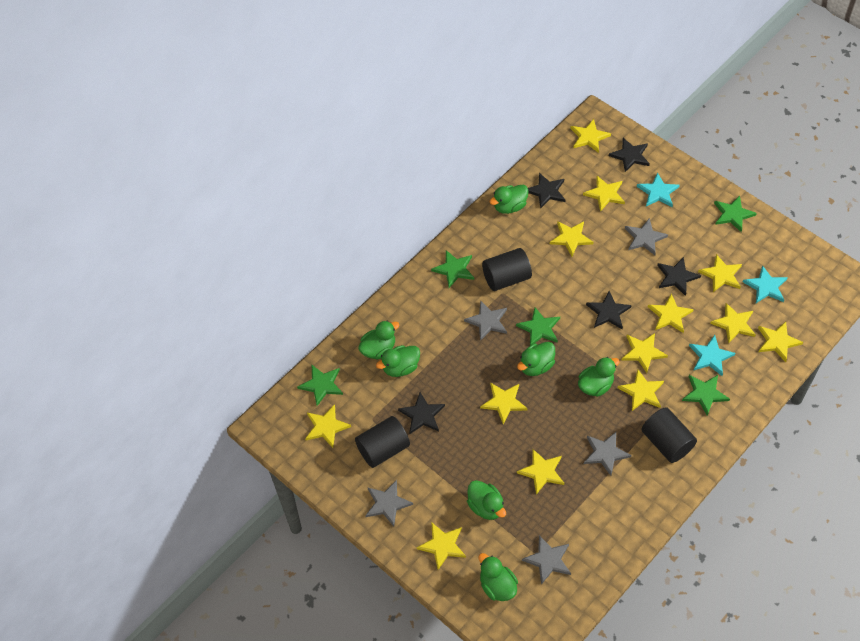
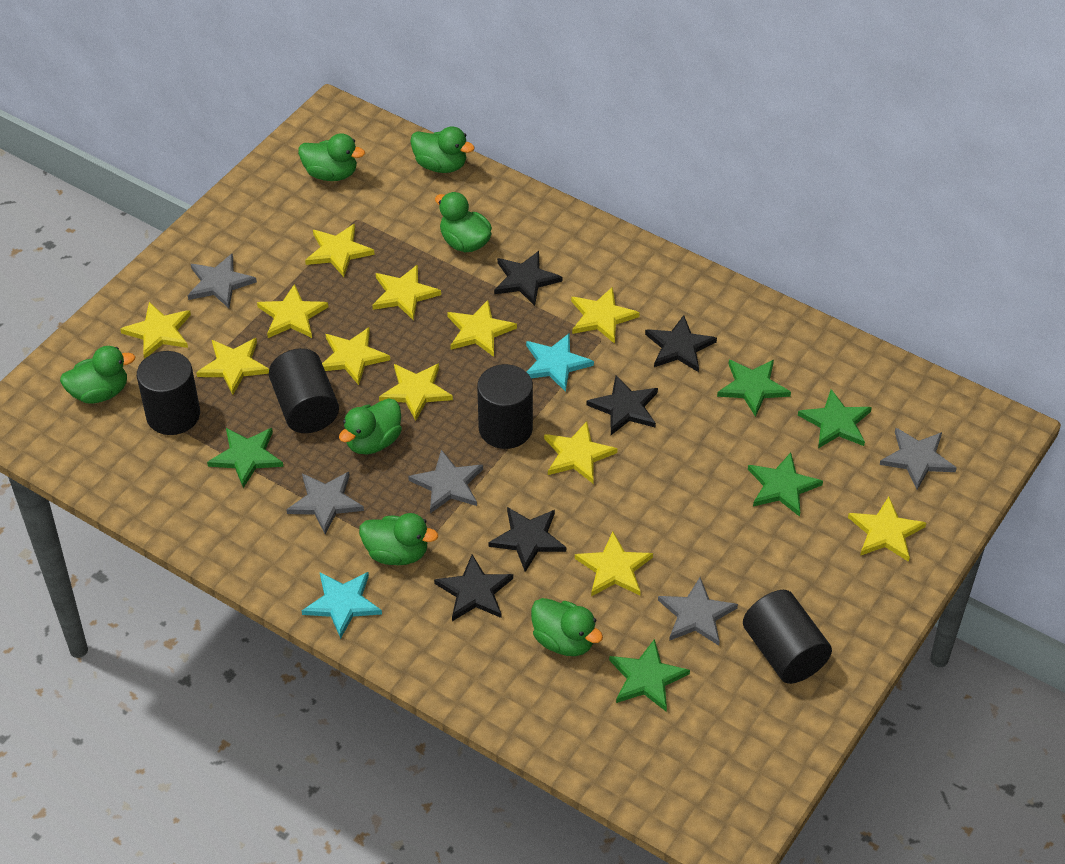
black cylinder: 3 -> 4
turquoise star: 3 -> 2
yellow star: 13 -> 12

